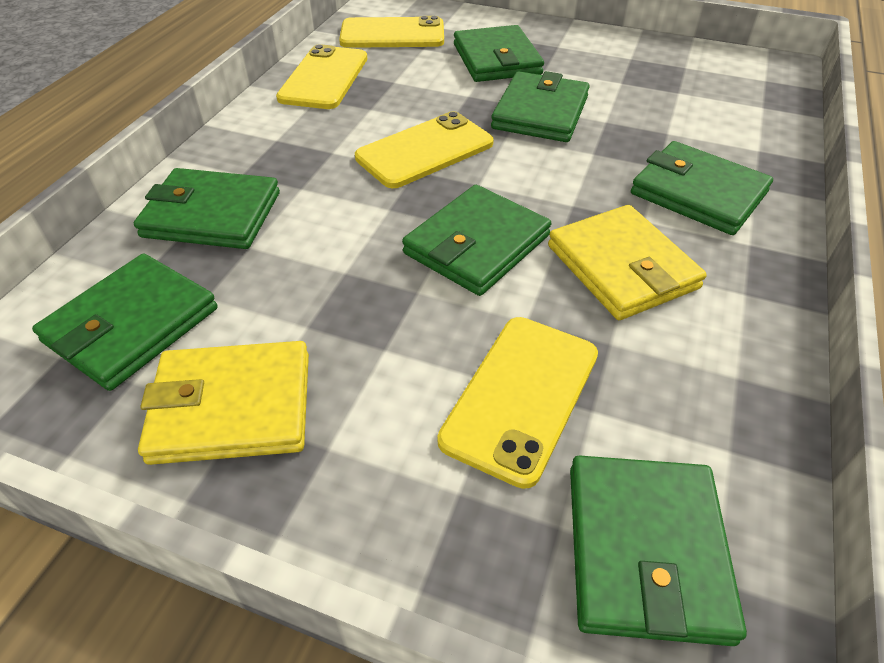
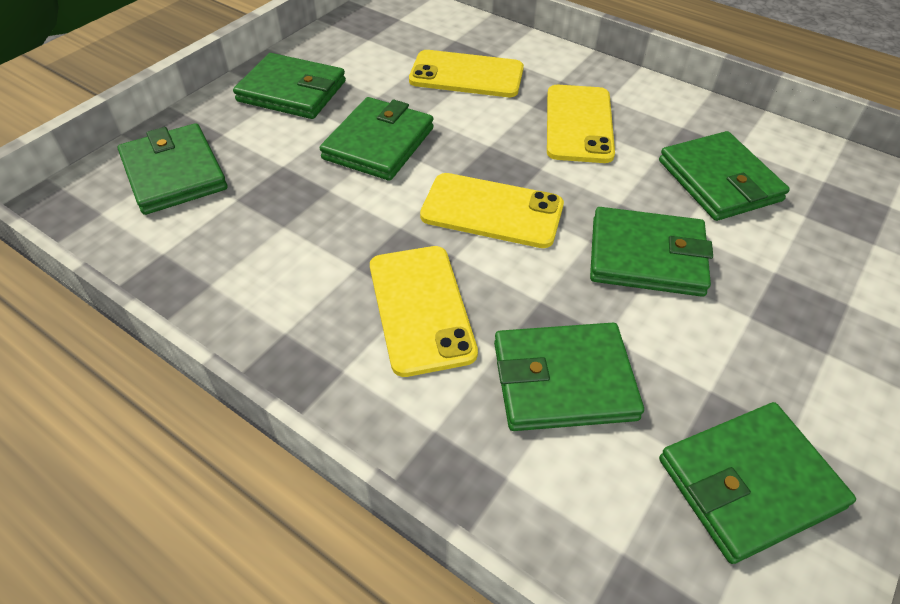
yellow wallet: 2 -> 0

